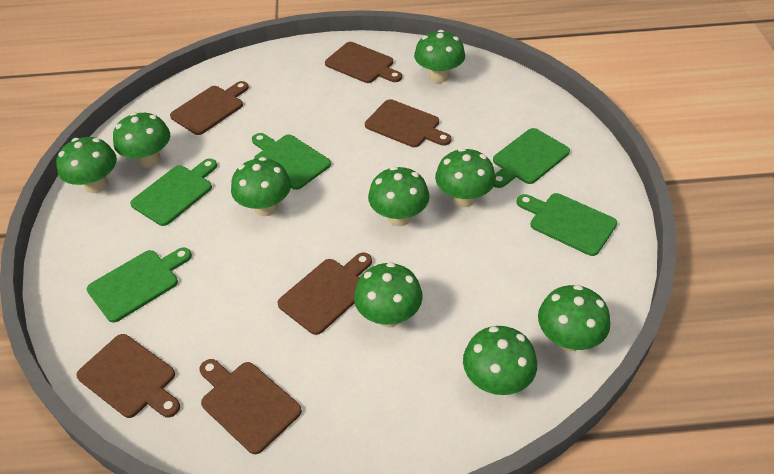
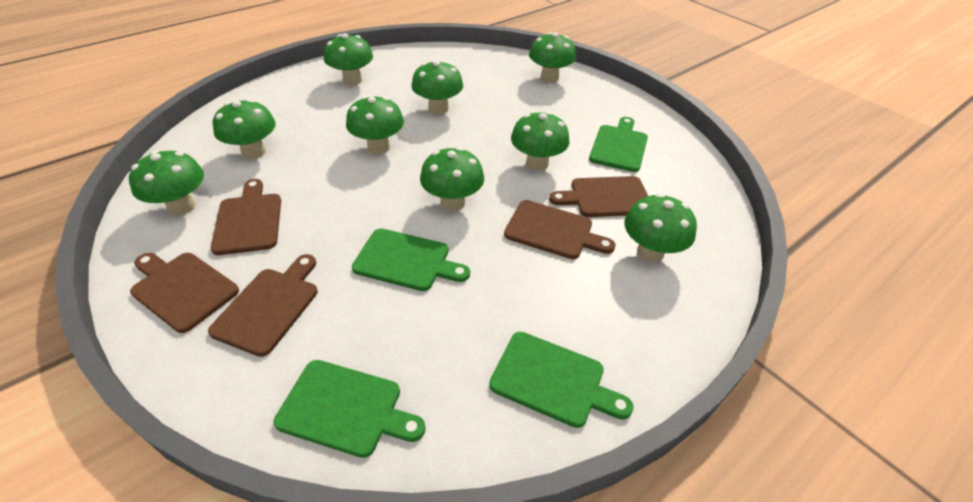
brown cutting board: 6 -> 5
green cutting board: 5 -> 4

